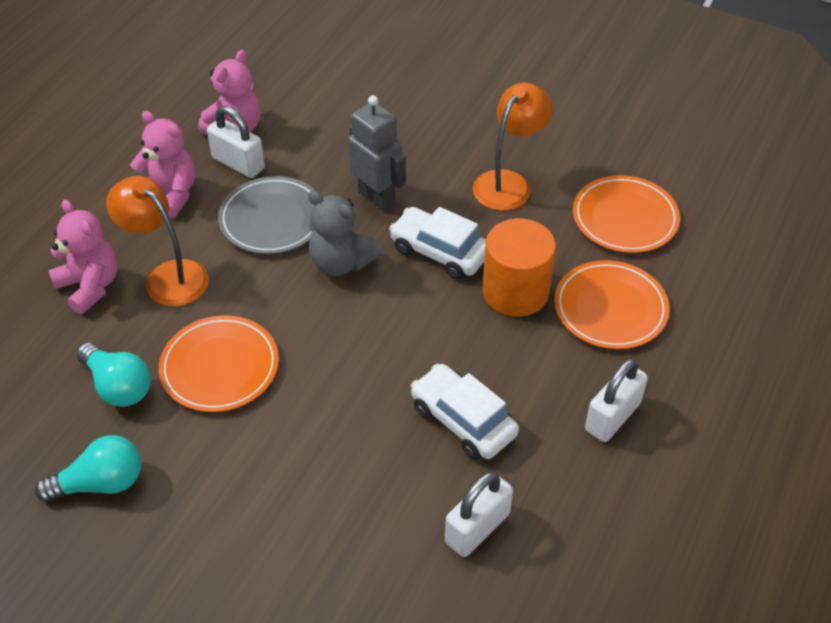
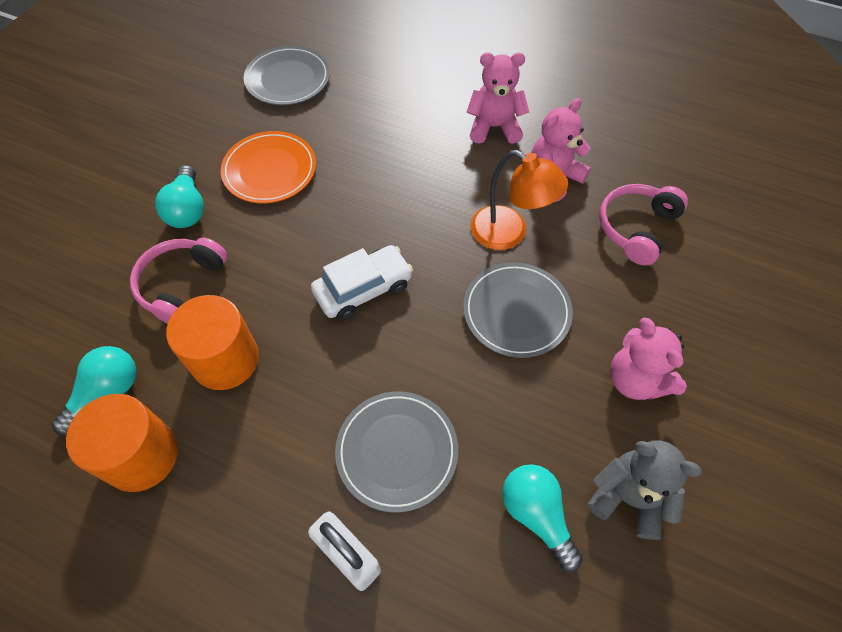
grey plate: 1 -> 3
grey robot: 1 -> 0
orange cylinder: 1 -> 2
orange lamp: 2 -> 1
orange plate: 3 -> 1
pink headphones: 0 -> 2
turquoise light bulb: 2 -> 3
white car: 2 -> 1
white padlock: 3 -> 1

